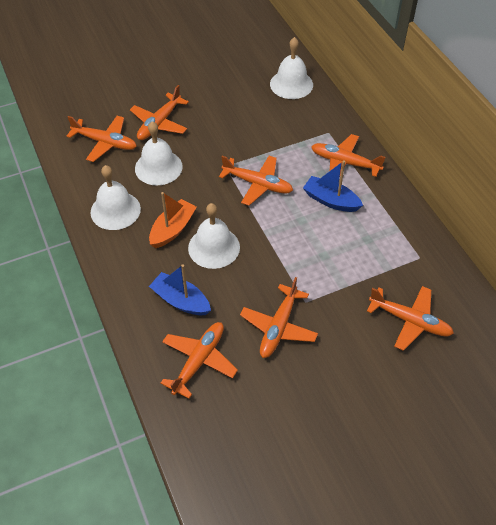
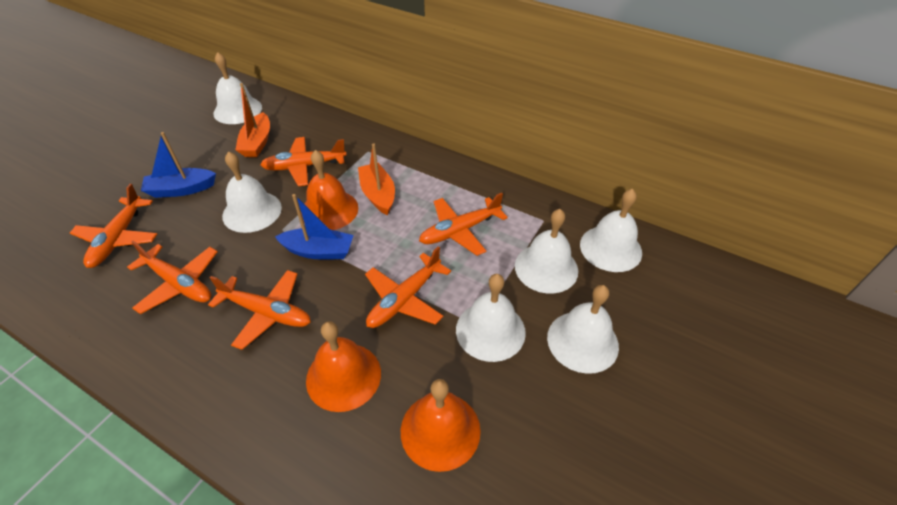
orange bell: 0 -> 3
orange boat: 1 -> 2
orange plane: 7 -> 6
white bell: 4 -> 6

